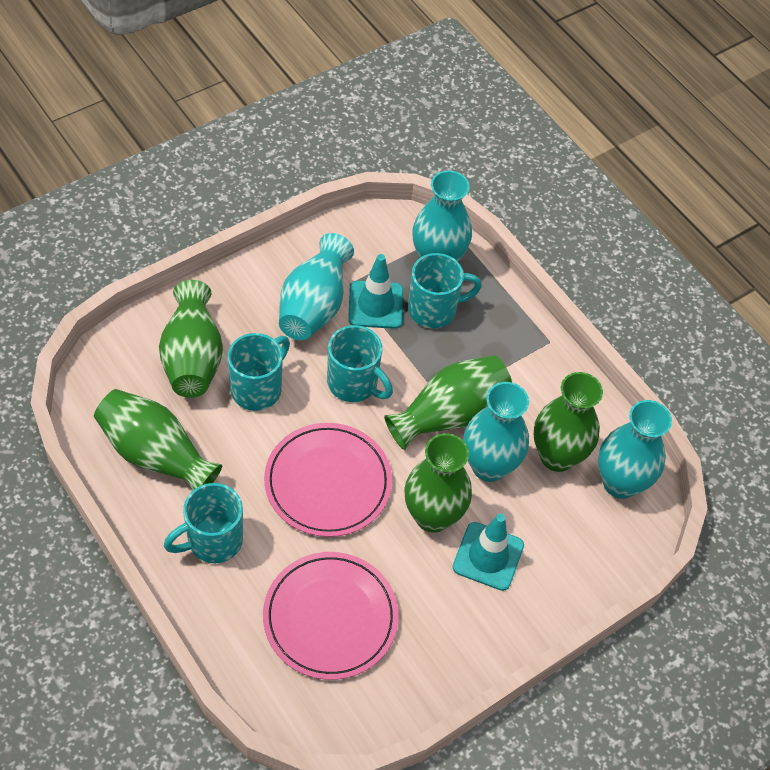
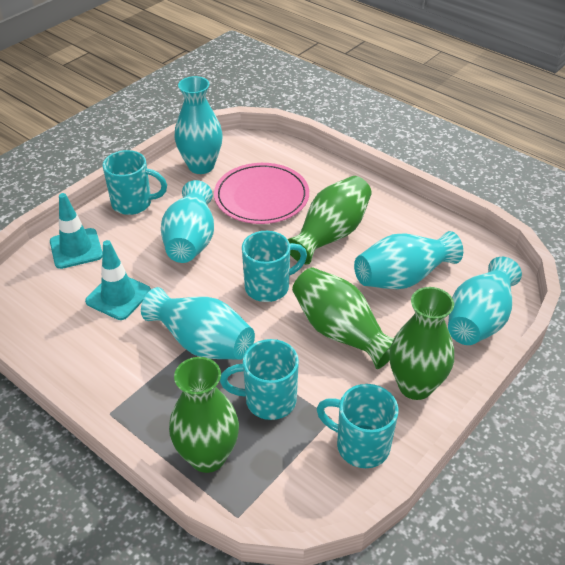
green vase: 5 -> 4
pink plate: 2 -> 1
turquoise vase: 4 -> 5

